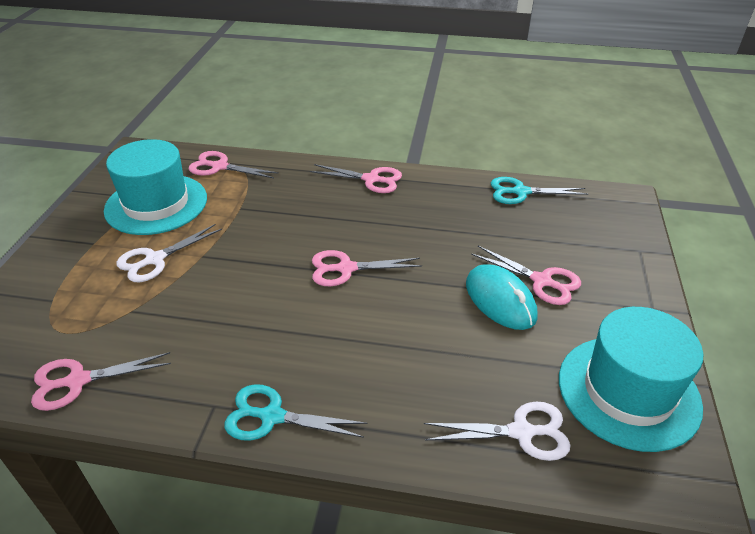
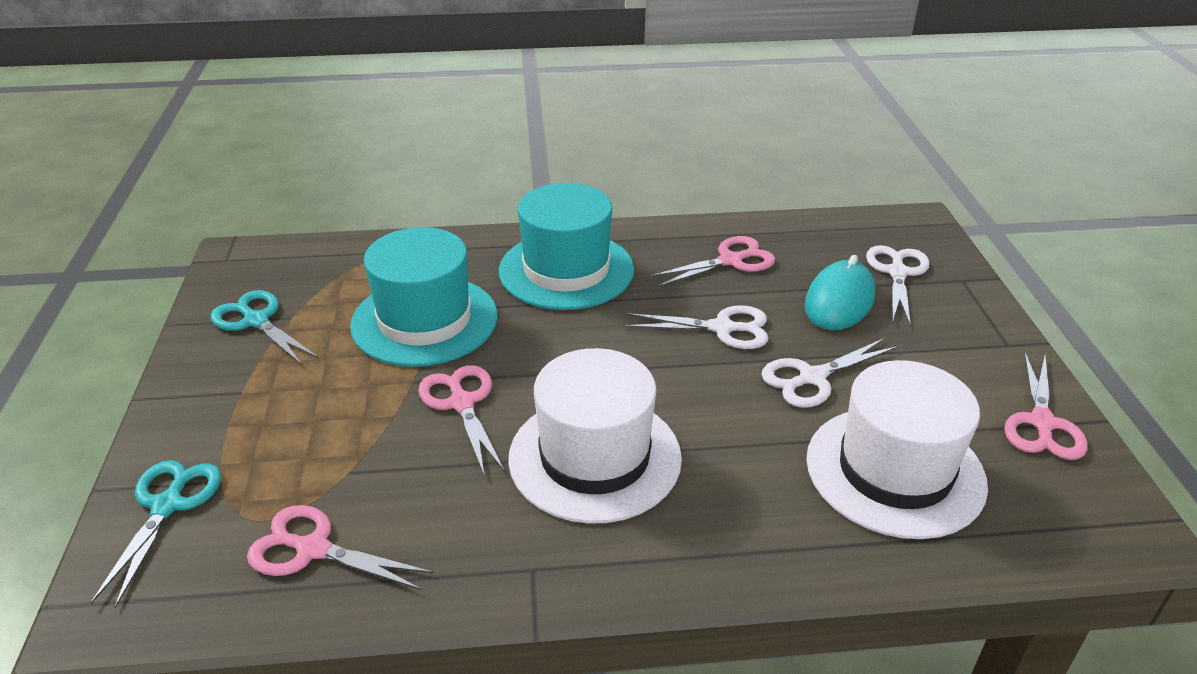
pink scissors: 5 -> 4
white hat: 0 -> 2
white scissors: 2 -> 3

